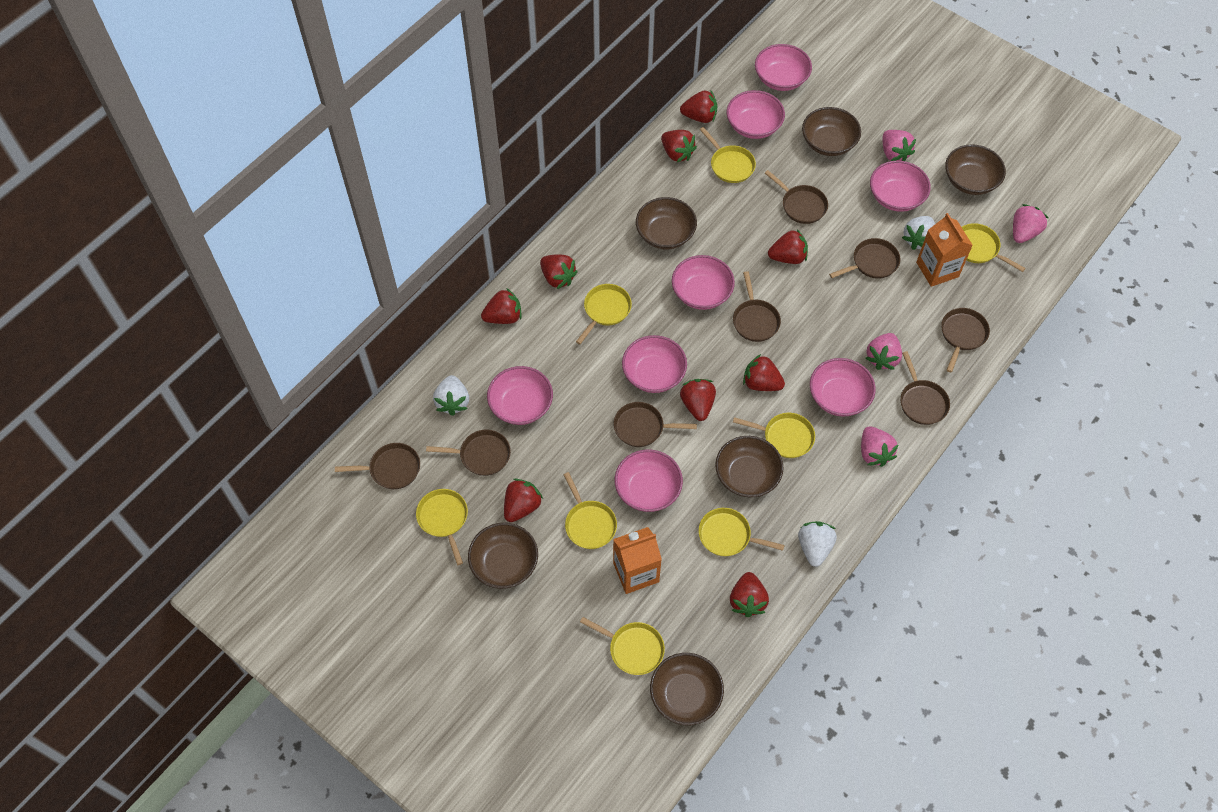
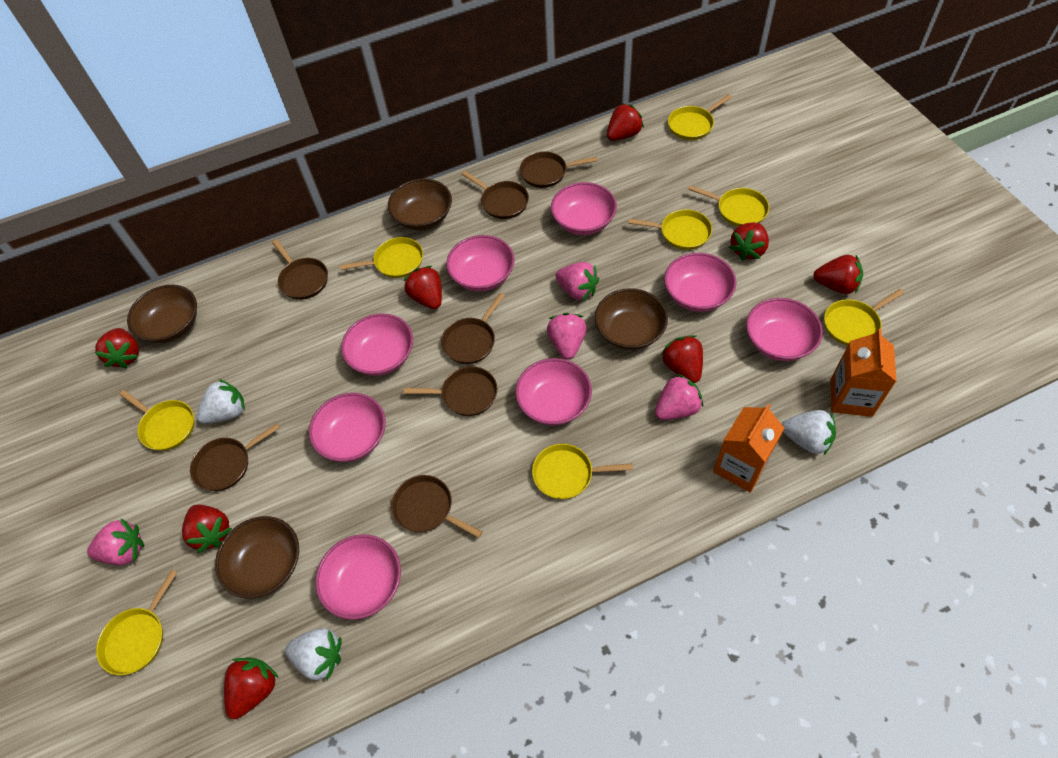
brown bowl: 6 -> 4
brown pan: 8 -> 7
red strawberry: 9 -> 8

